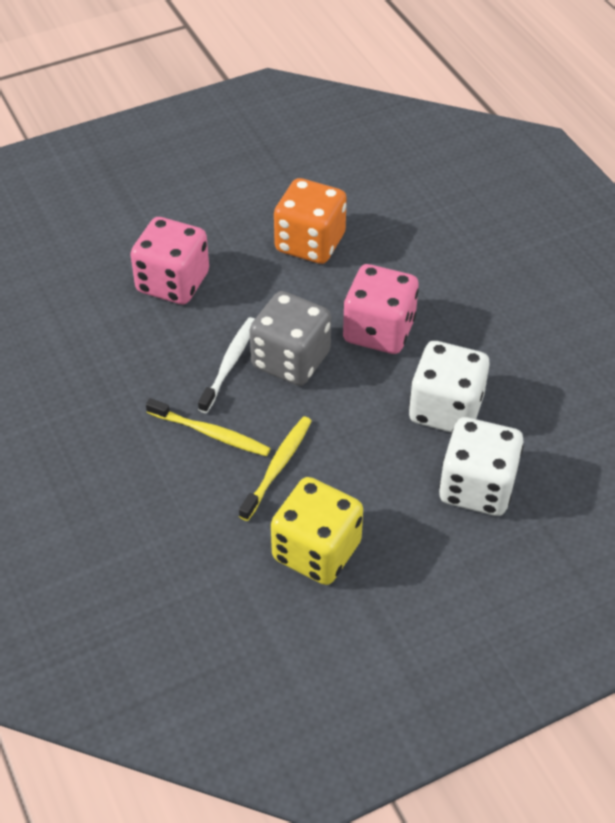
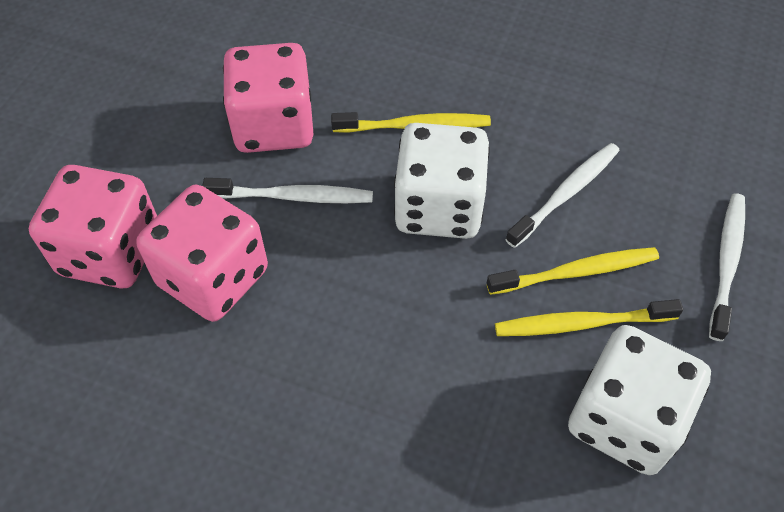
grey dice: 1 -> 0
orange dice: 1 -> 0
pink dice: 2 -> 3
white toothbrush: 1 -> 3
yellow dice: 1 -> 0
yellow toothbrush: 2 -> 3

